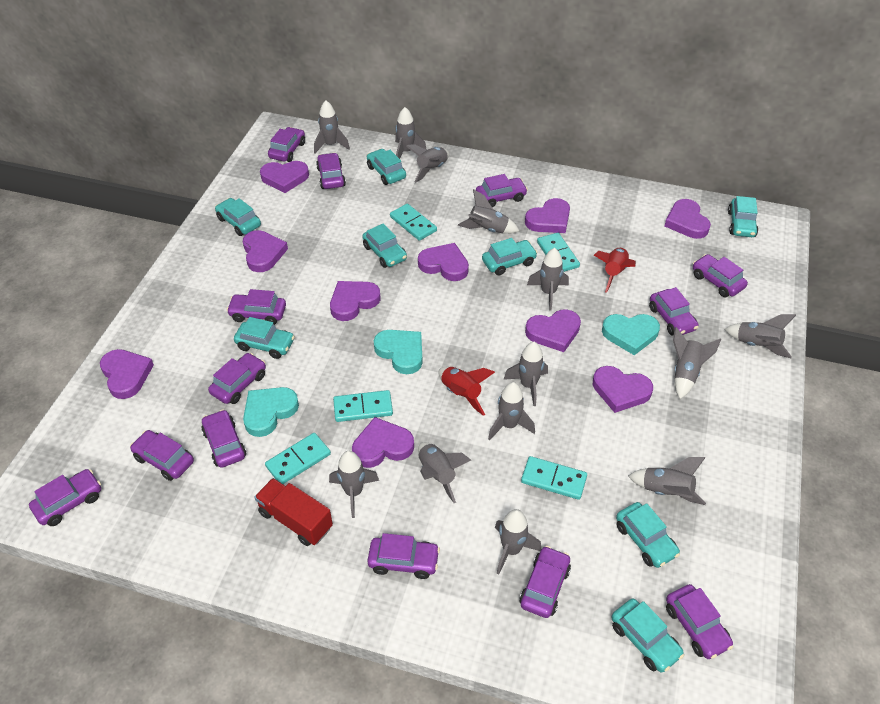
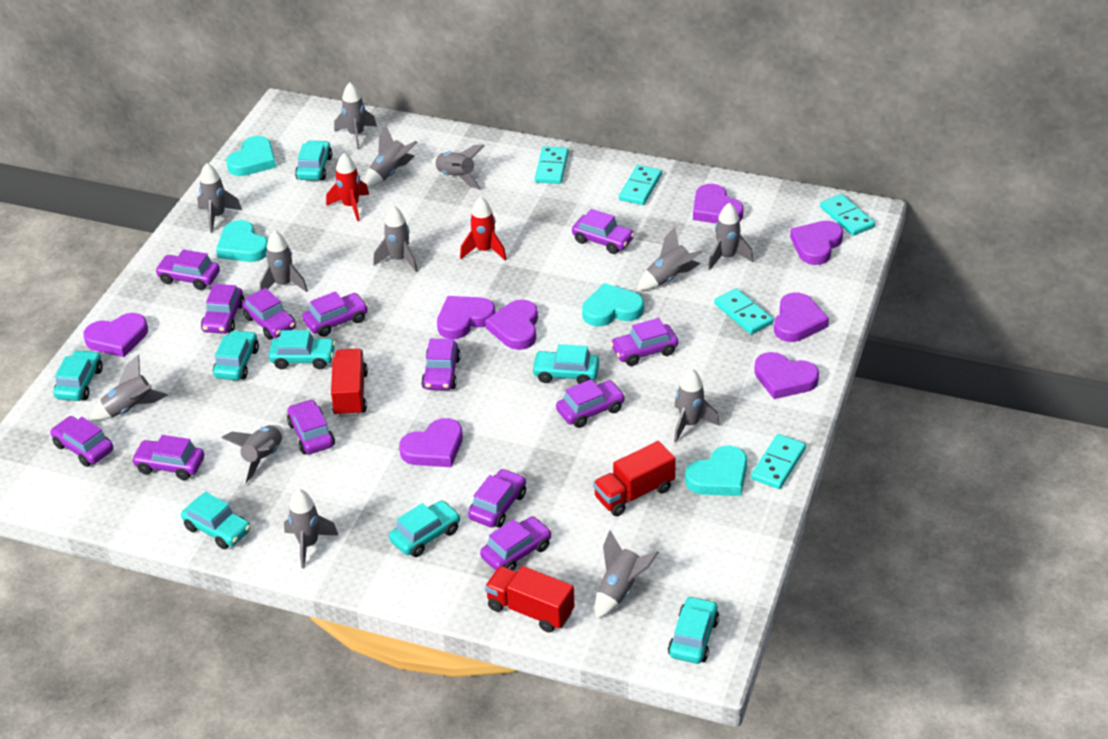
purple heart: 10 -> 8
red truck: 1 -> 3
turquoise heart: 3 -> 4

